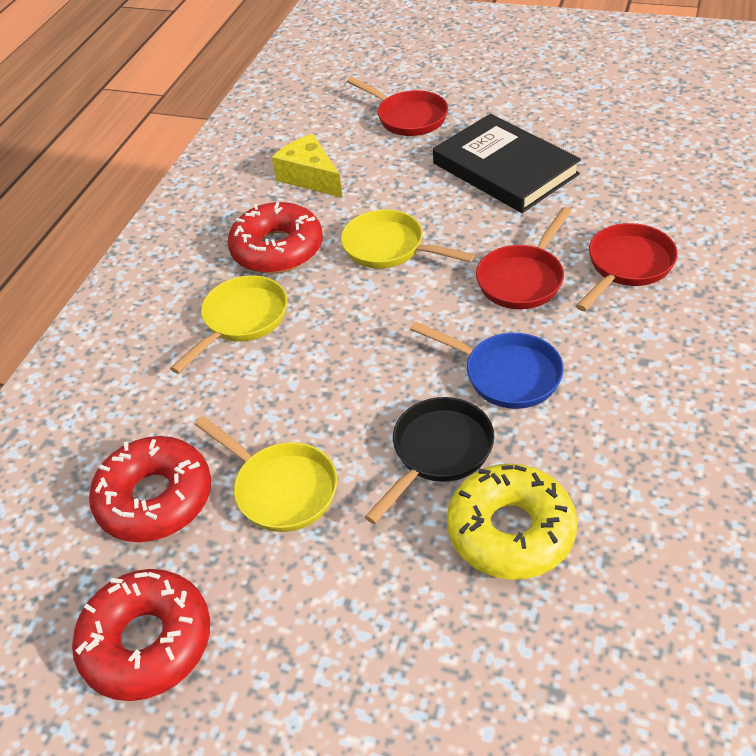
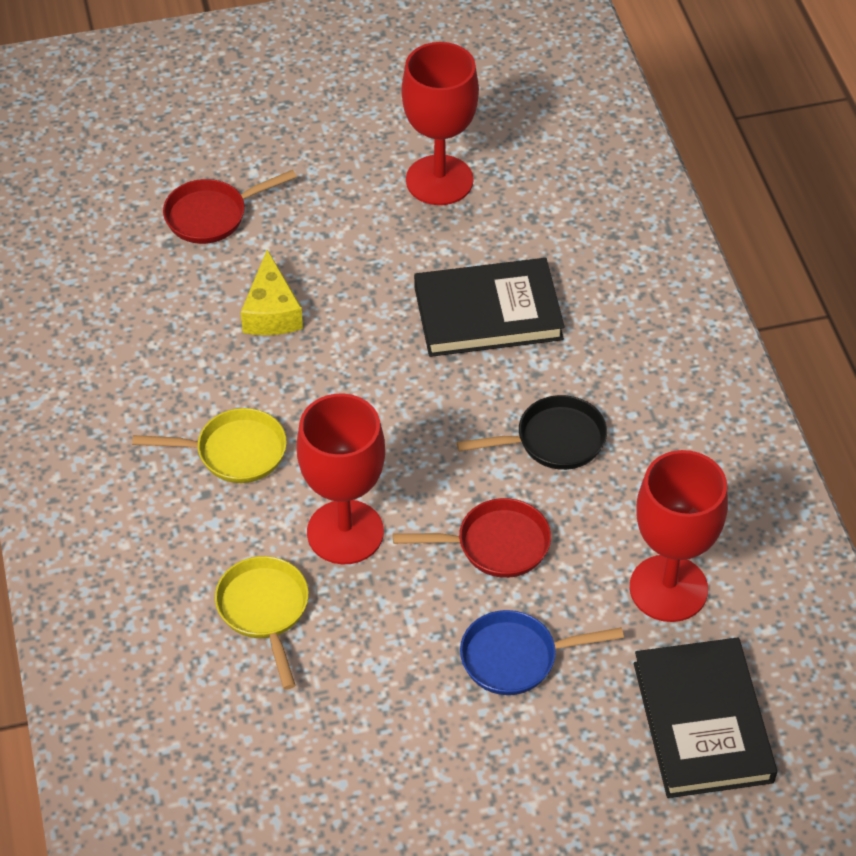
black book: 1 -> 2
red donut: 3 -> 0
red goblet: 0 -> 3
red pan: 3 -> 2
yellow donut: 1 -> 0
yellow pan: 3 -> 2

